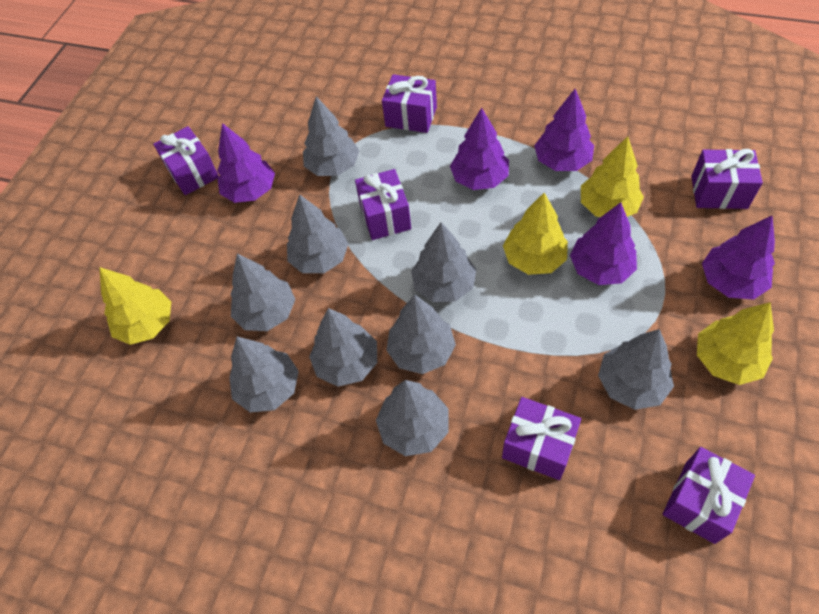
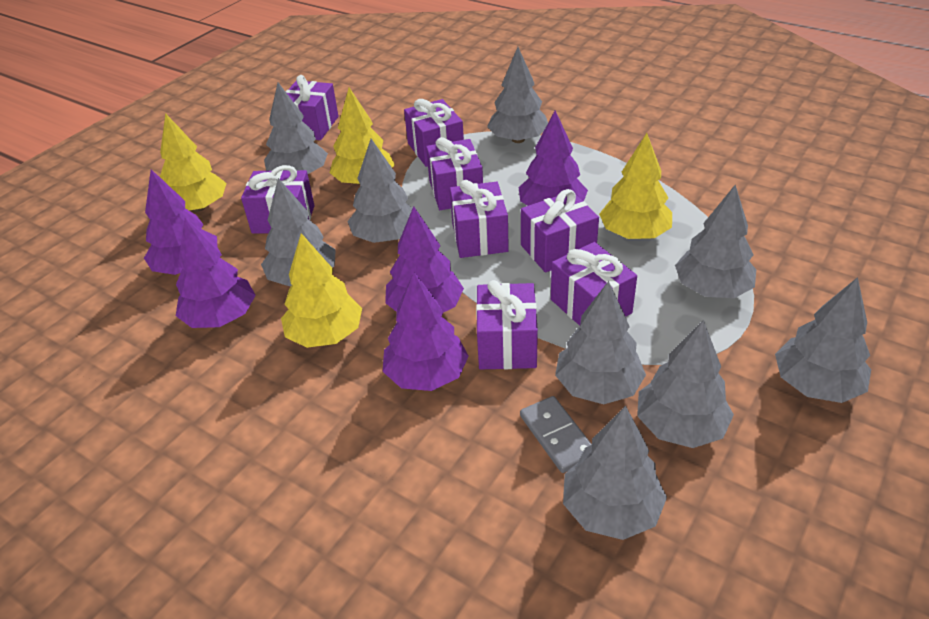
grey domino: 0 -> 1
purple gift: 6 -> 8

